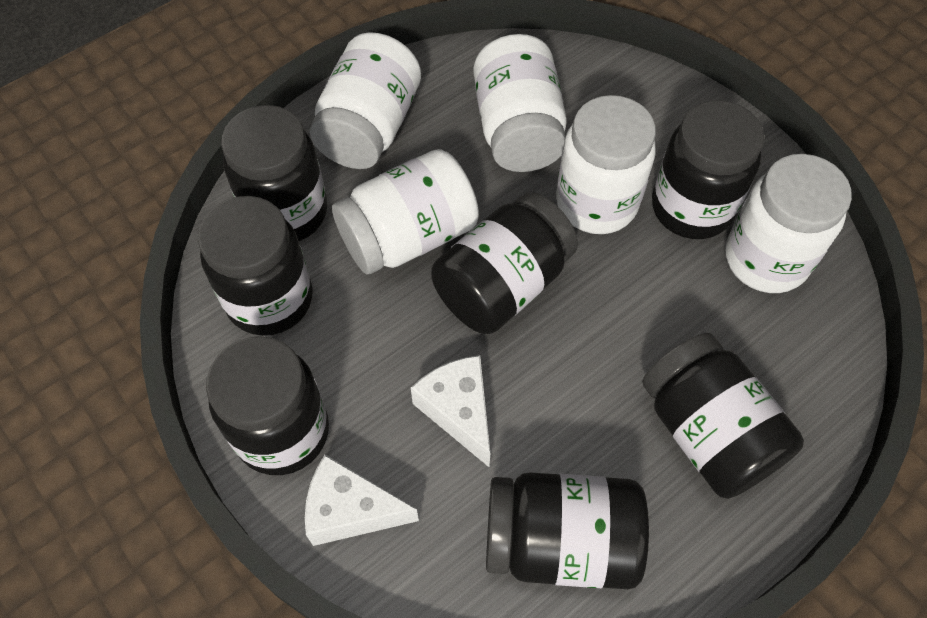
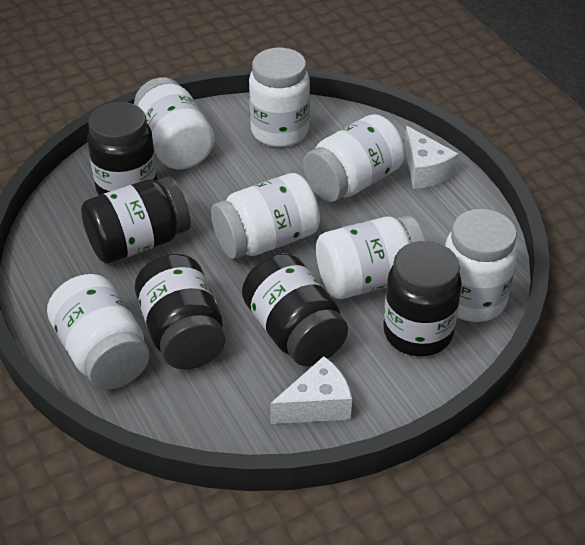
black jar: 7 -> 5
white jar: 5 -> 7

